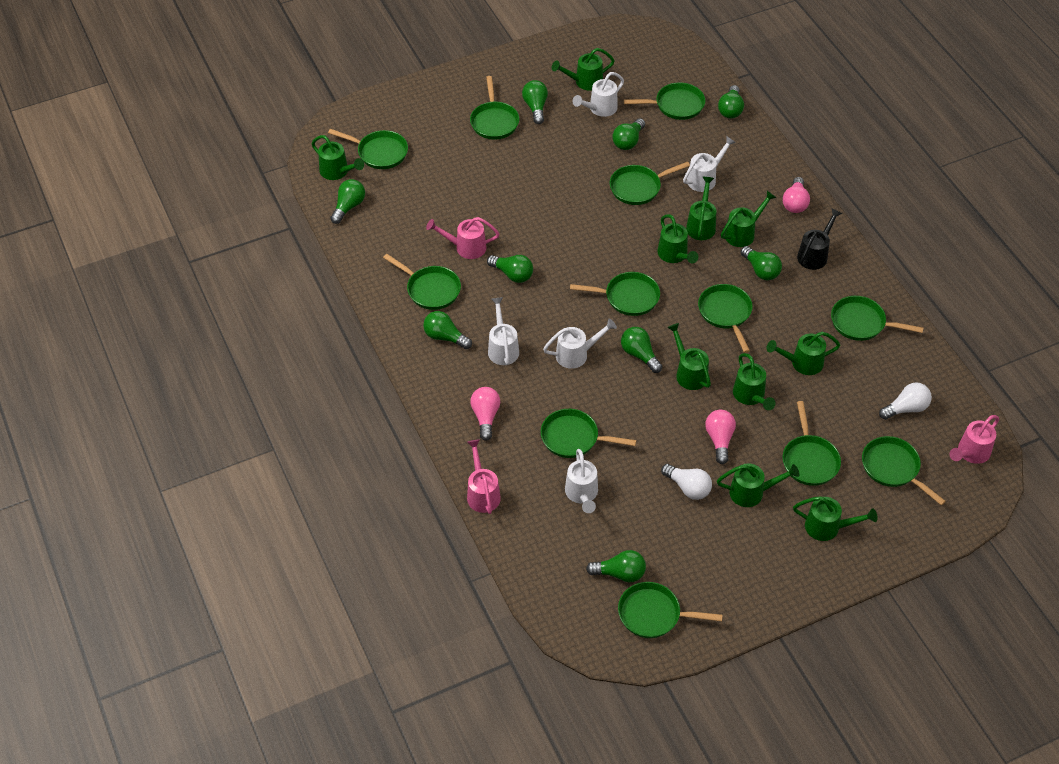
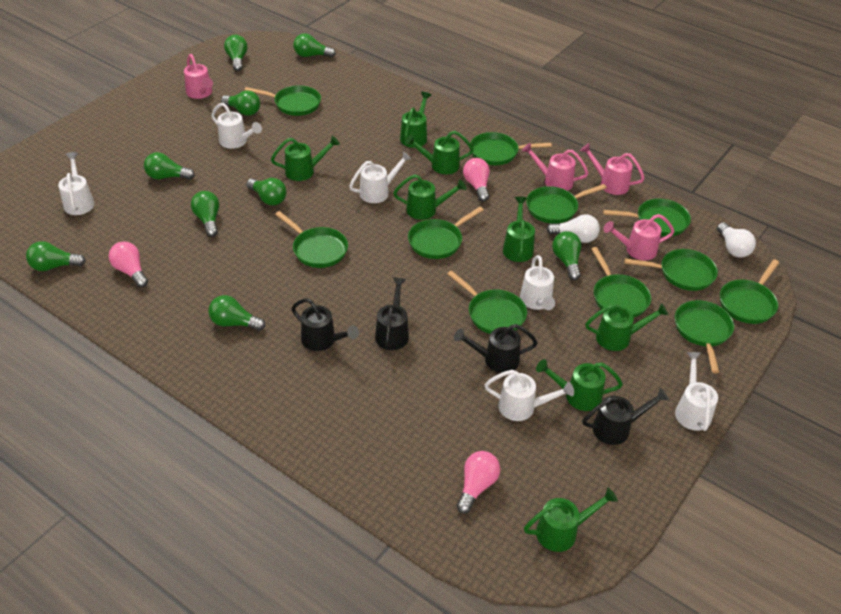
black watering can: 1 -> 4
green pan: 12 -> 11
green watering can: 10 -> 8
pink watering can: 3 -> 4
white watering can: 5 -> 6

